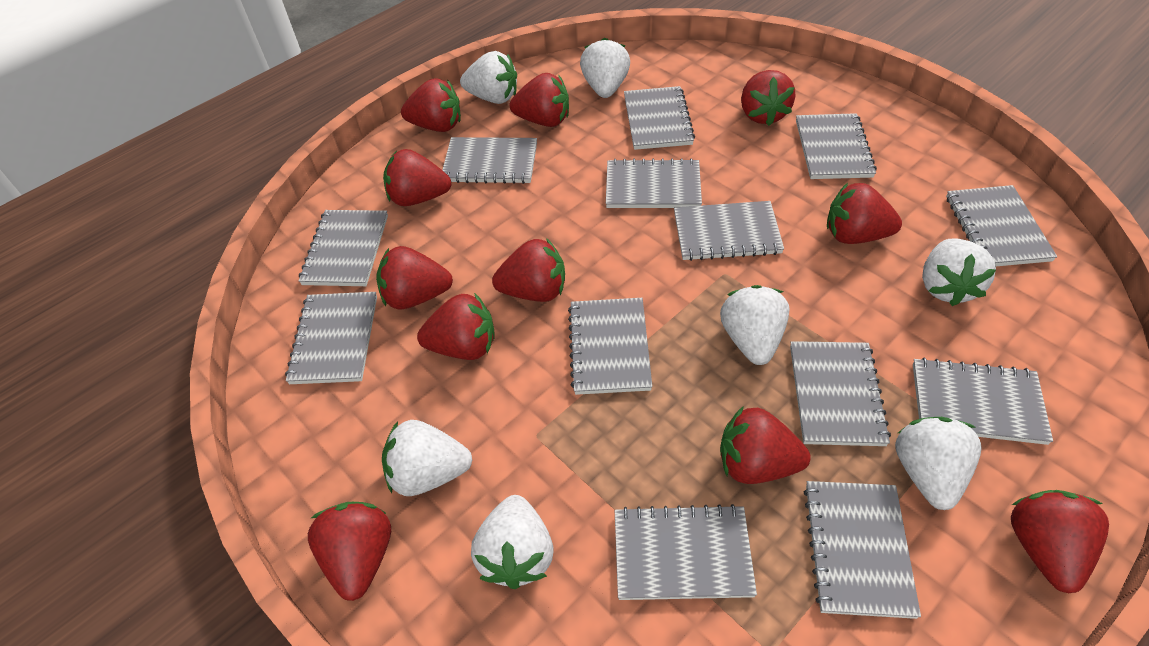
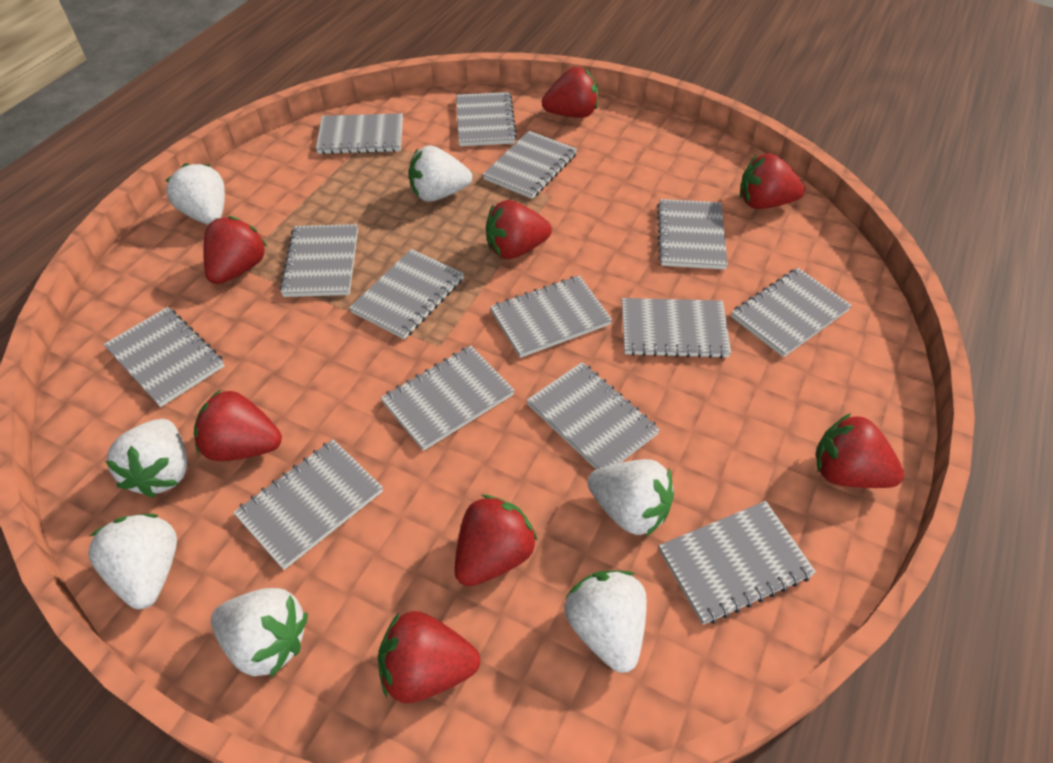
grey notebook: 13 -> 14
red strawberry: 11 -> 8

